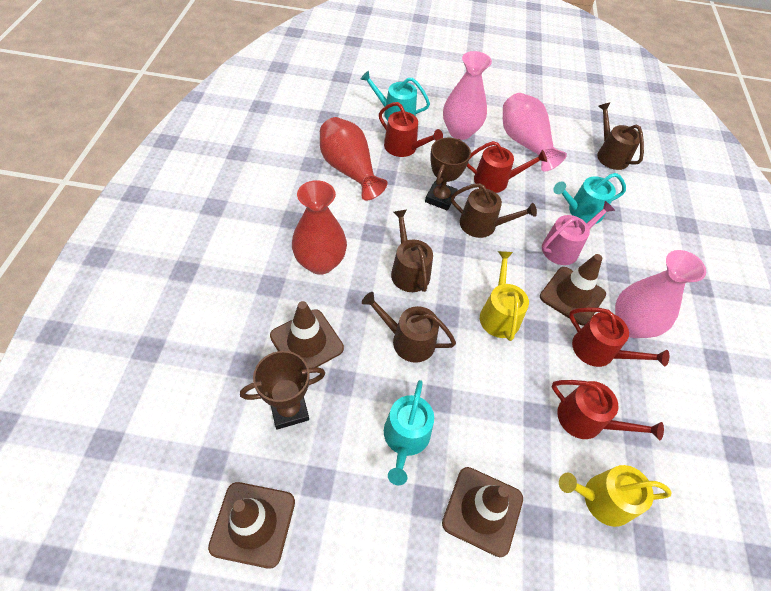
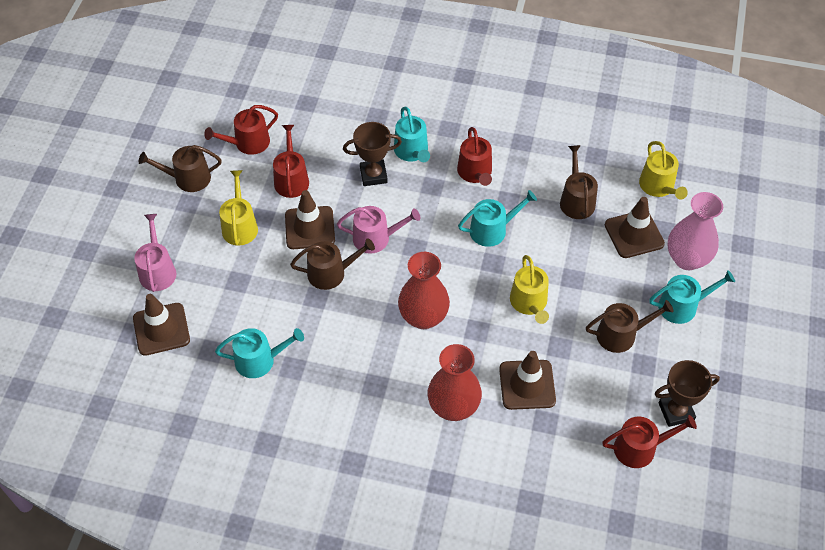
pink vase: 3 -> 1
pink watering can: 1 -> 2
turquoise watering can: 3 -> 4
yellow watering can: 2 -> 3

